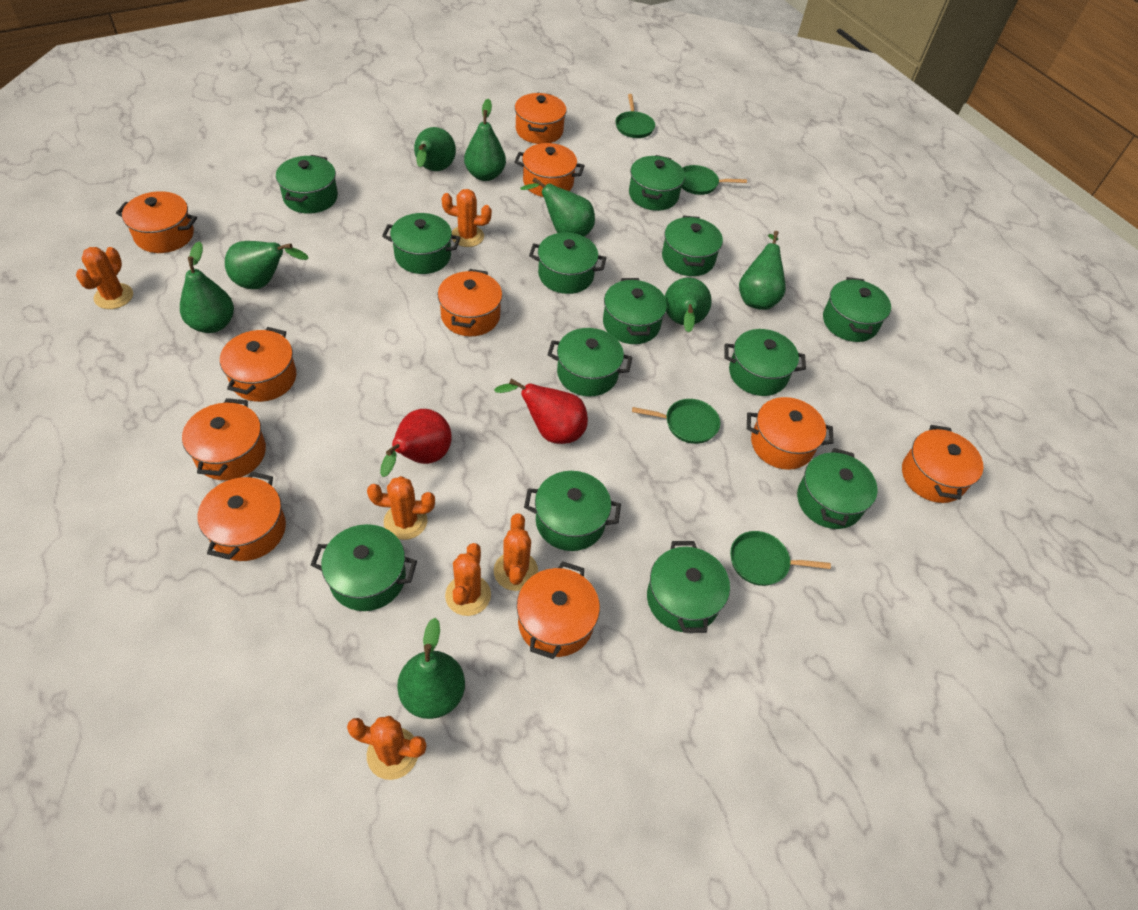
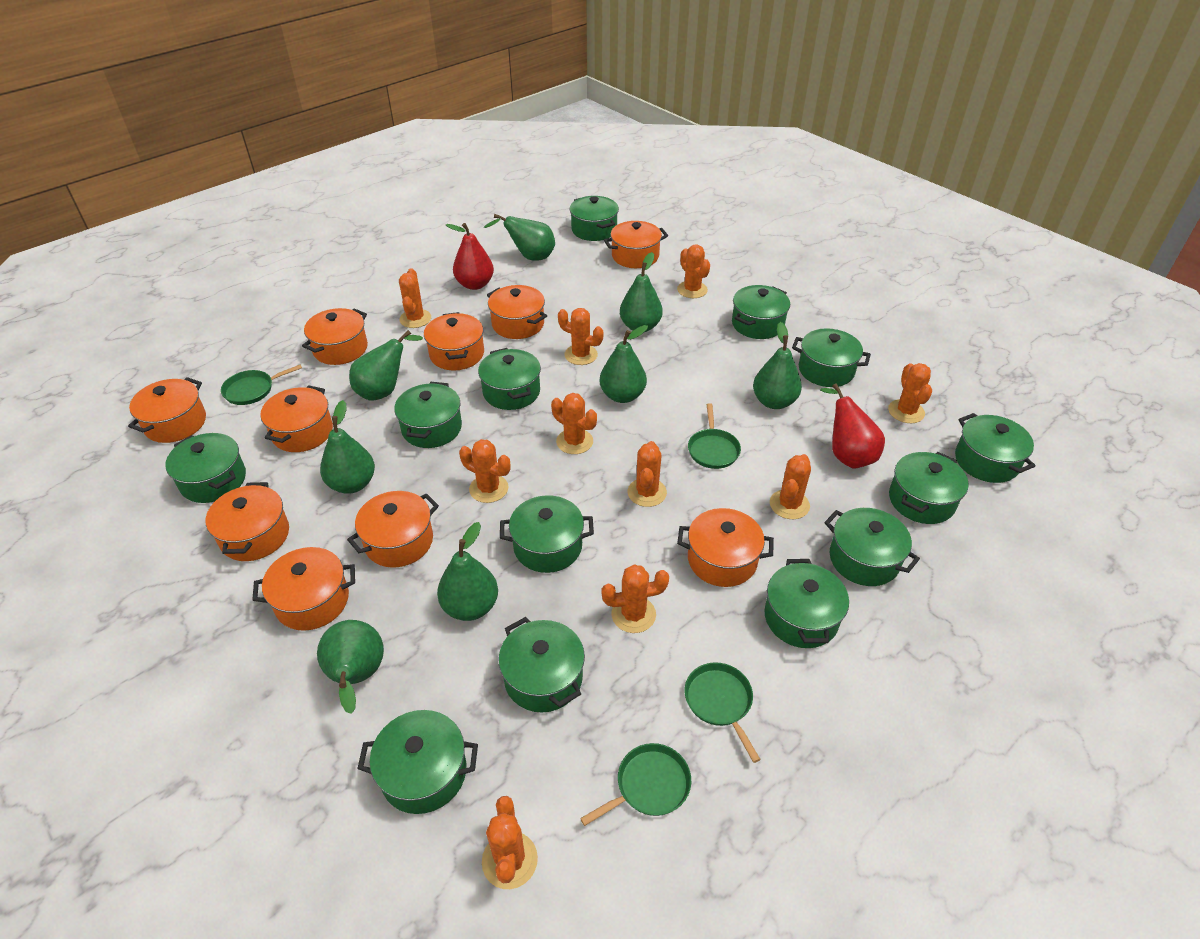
orange cactus: 6 -> 10

